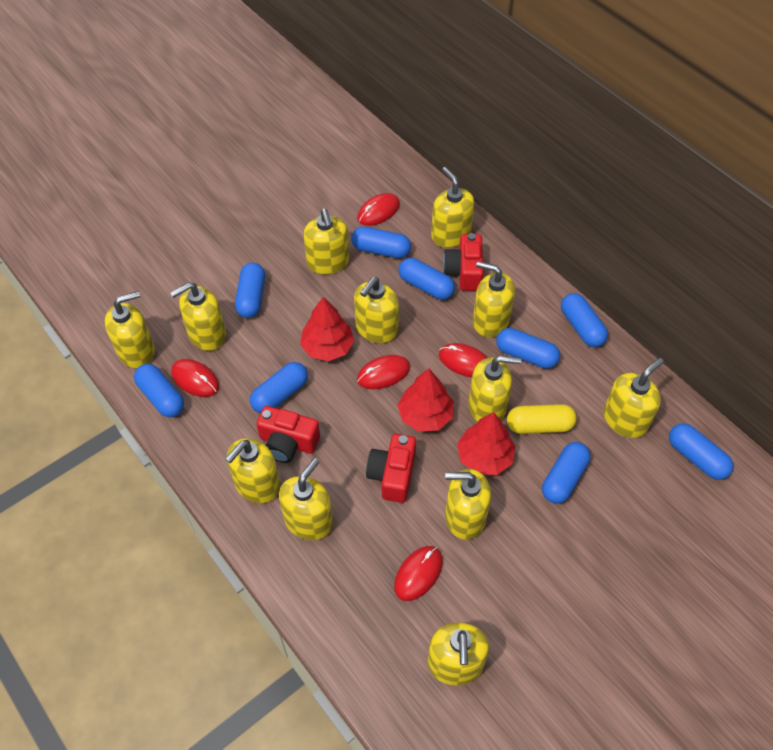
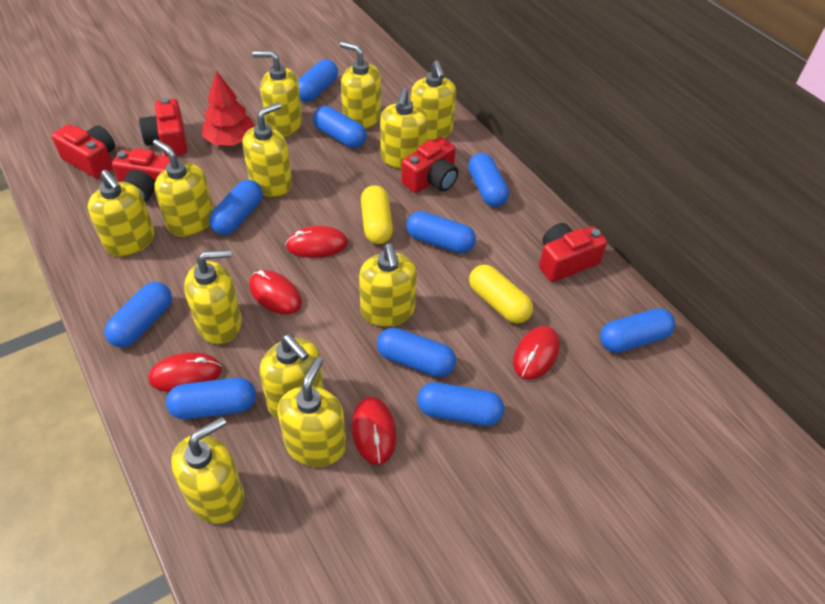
blue capsule: 9 -> 10
red camera: 3 -> 5
red tree: 3 -> 1
yellow capsule: 1 -> 2

